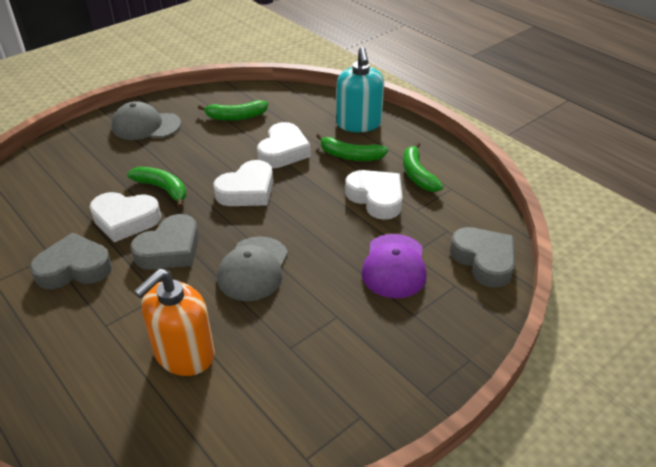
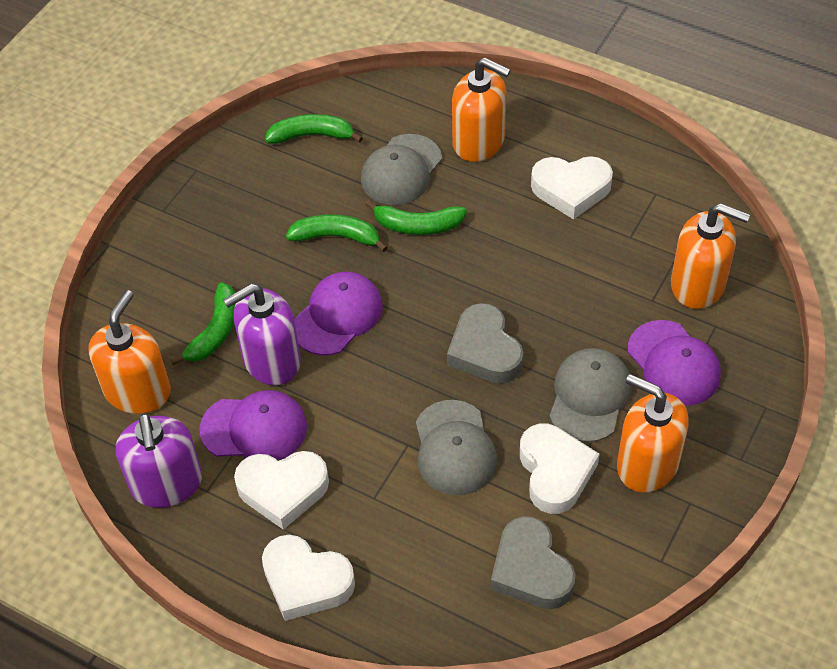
grey cap: 2 -> 3
grey heart: 3 -> 2
orange soap dispenser: 1 -> 4
purple cap: 1 -> 3
purple soap dispenser: 0 -> 2
turquoise soap dispenser: 1 -> 0

